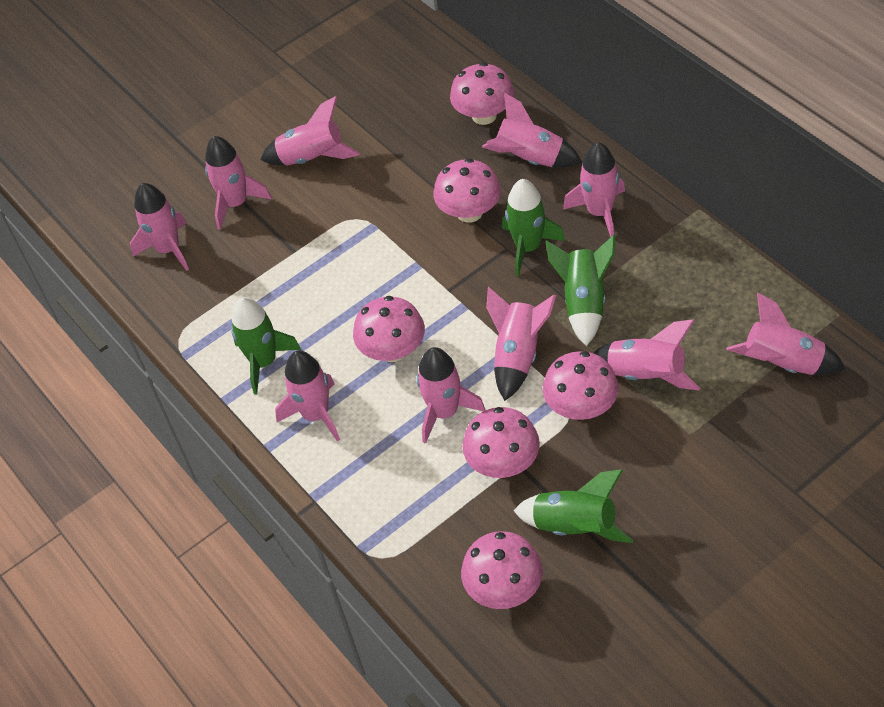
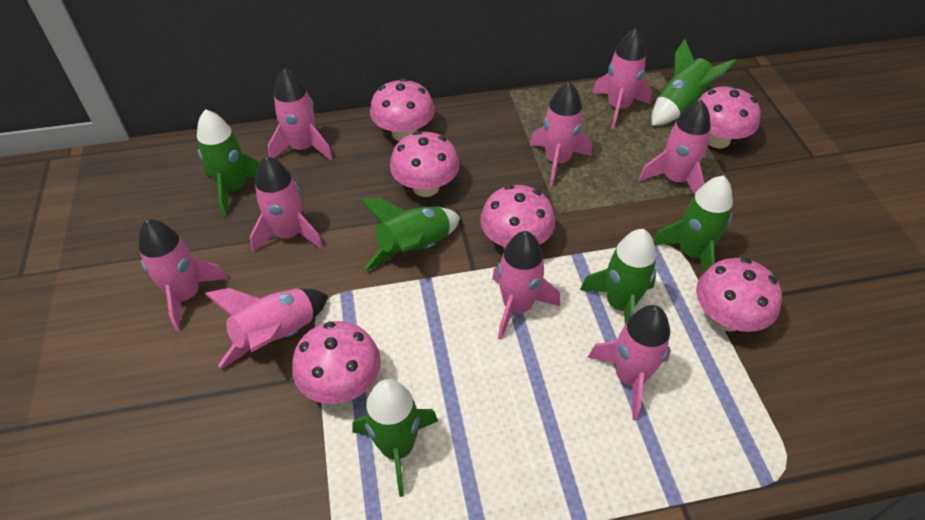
green rocket: 4 -> 6
pink rocket: 10 -> 9

